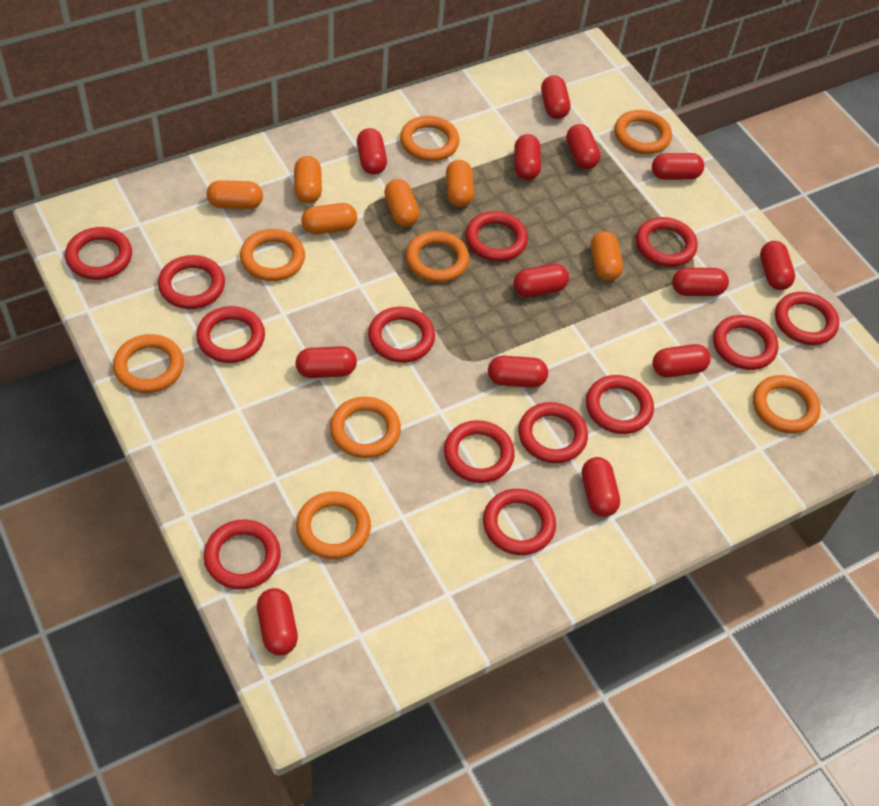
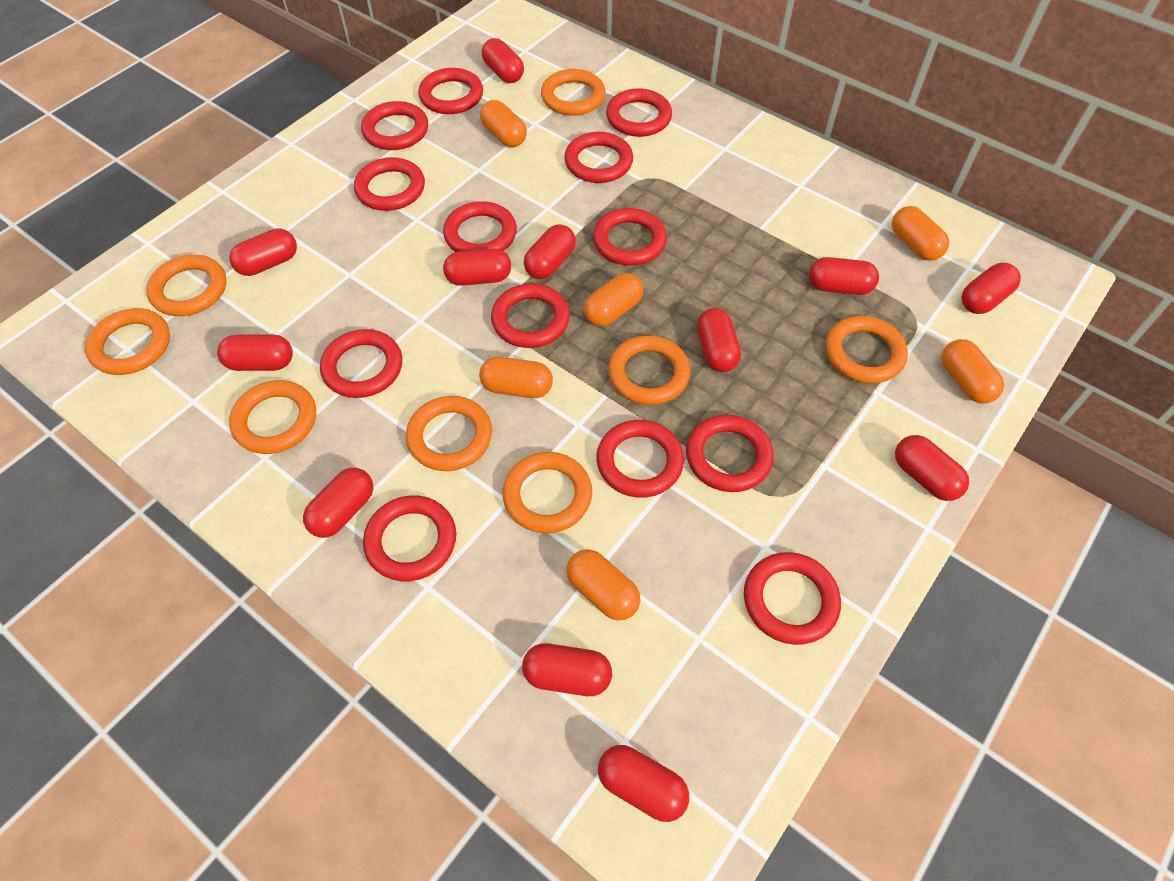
red capsule: 13 -> 12

